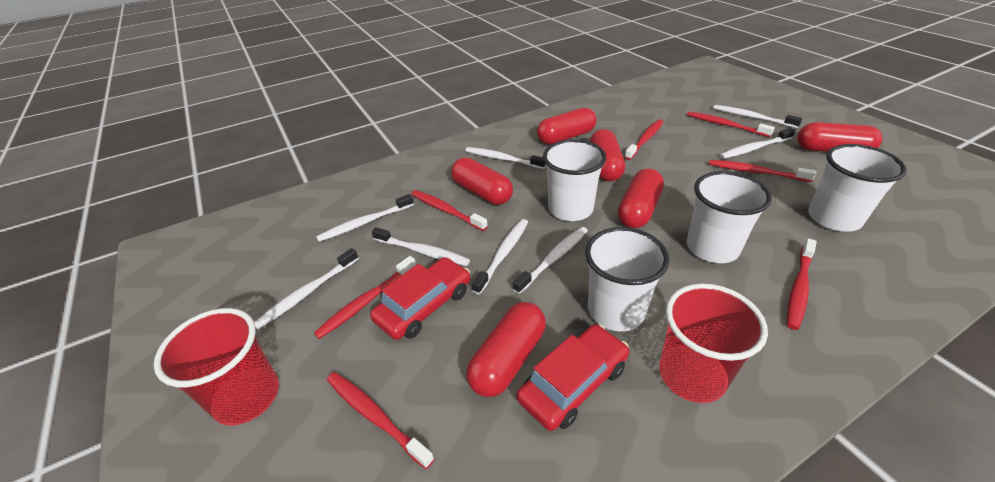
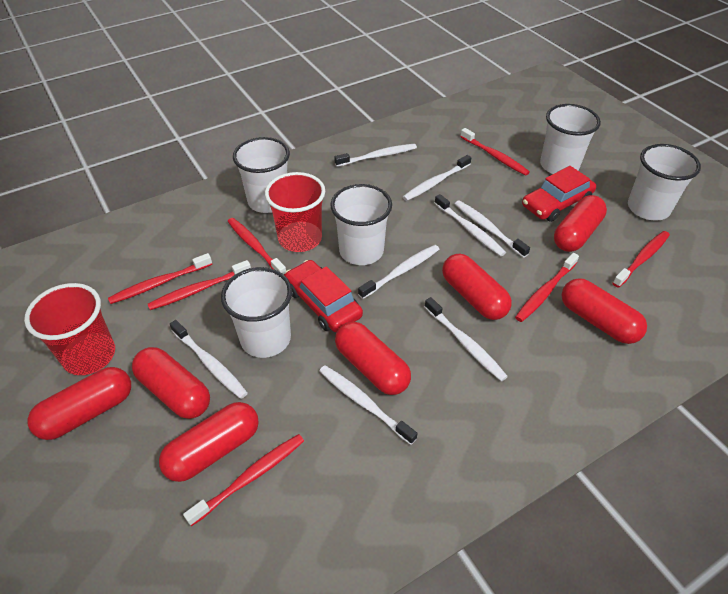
red capsule: 6 -> 7
white cup: 4 -> 5

